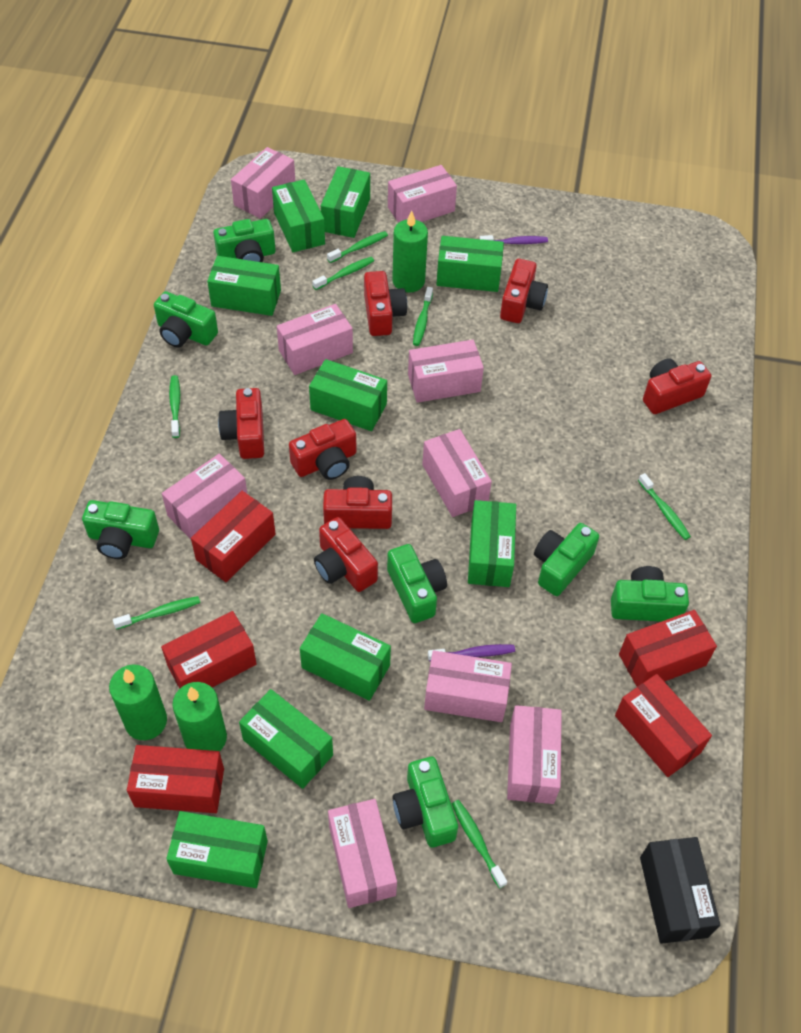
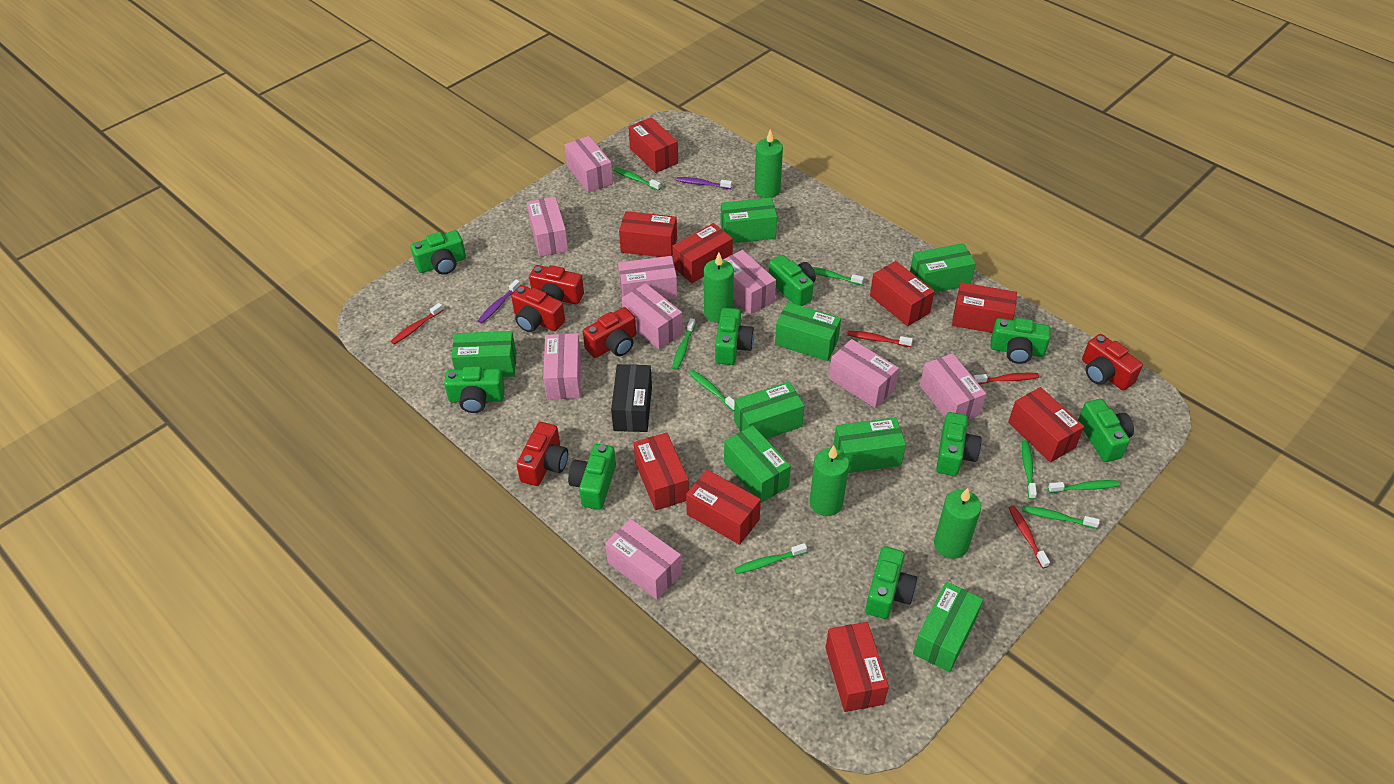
green box: 9 -> 8
green camera: 7 -> 9
green candle: 3 -> 4
green toothbrush: 7 -> 8
red box: 5 -> 9
red camera: 7 -> 5
red toothbrush: 0 -> 4

